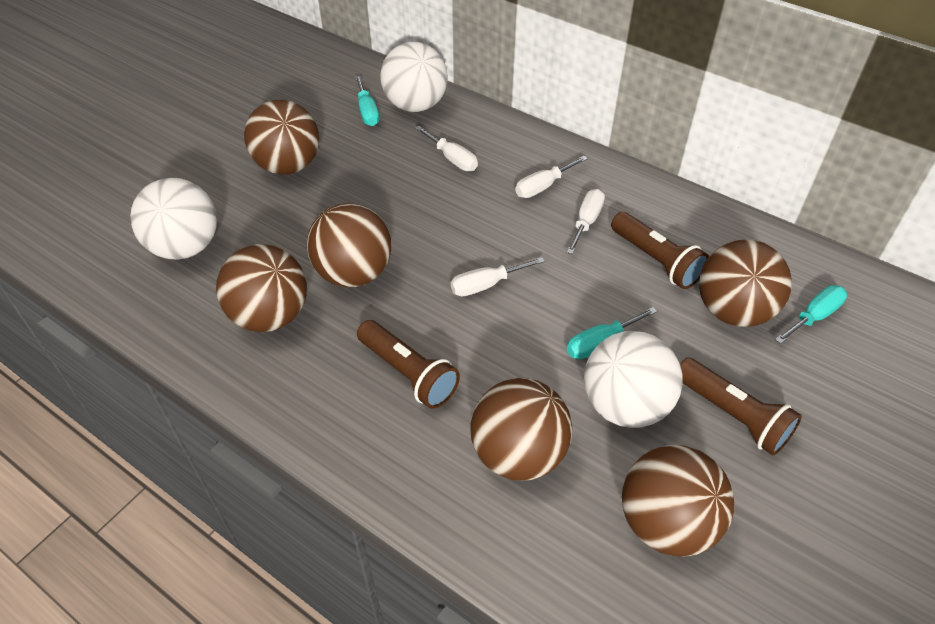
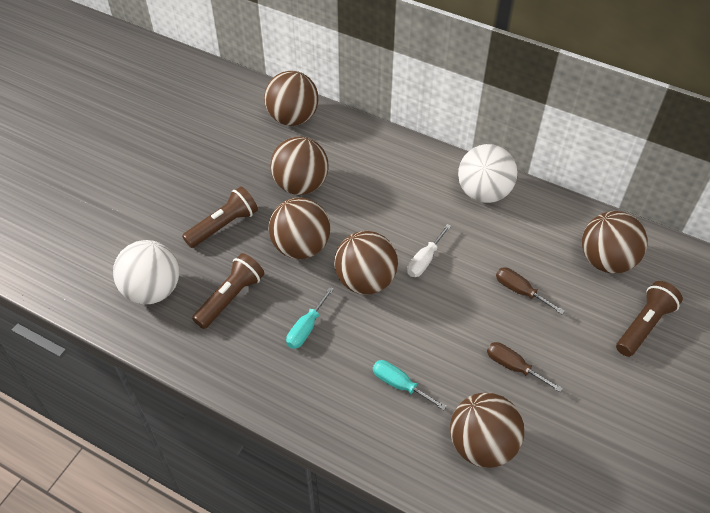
brown screwdriver: 0 -> 2
turquoise screwdriver: 3 -> 2
white ball: 3 -> 2
white screwdriver: 4 -> 1

